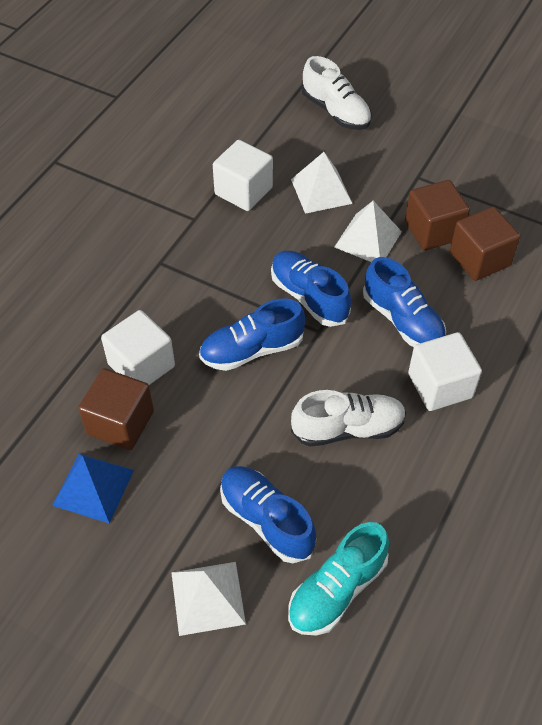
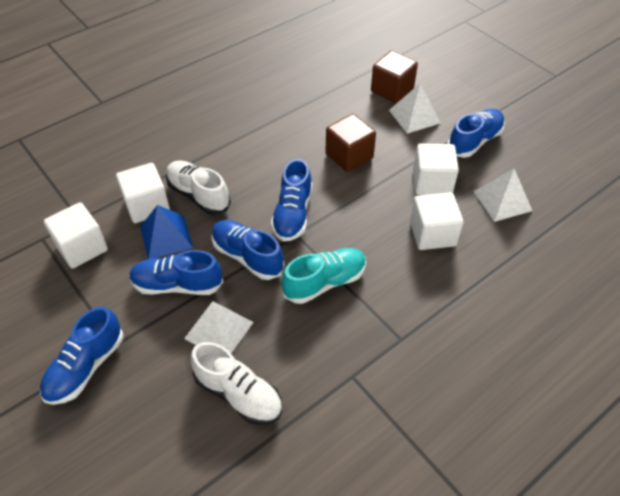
blue shoe: 4 -> 5
brown cube: 3 -> 2
white cube: 3 -> 4

